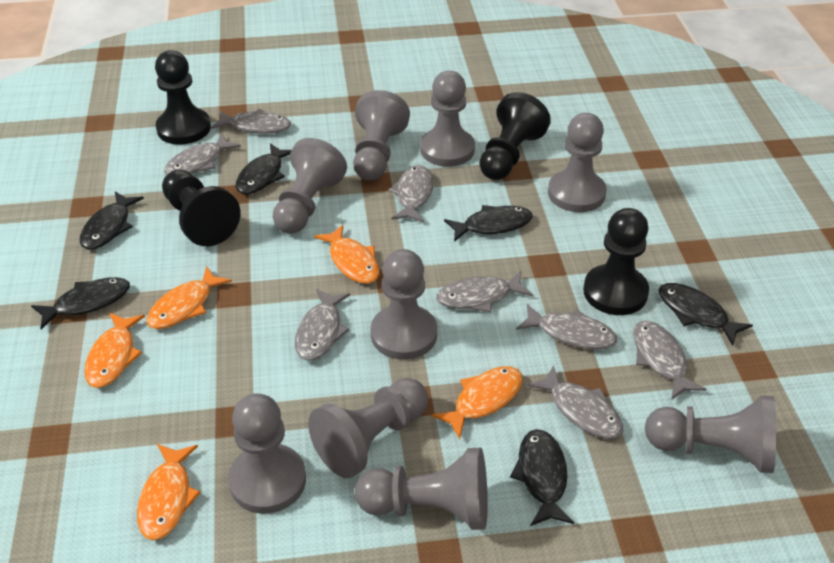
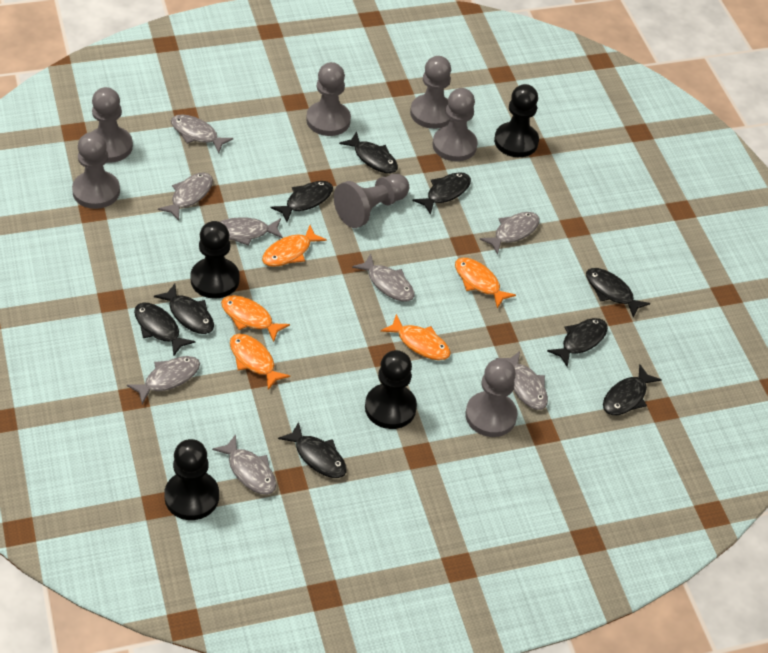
black fish: 6 -> 9
grey pawn: 9 -> 7

